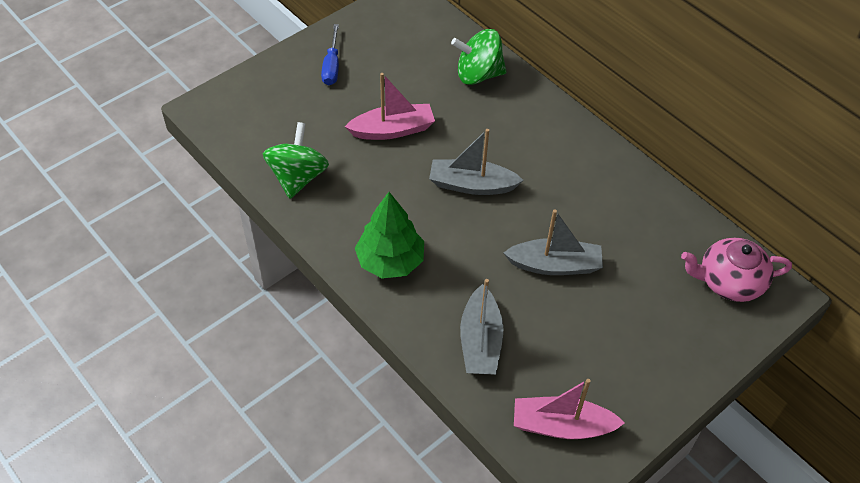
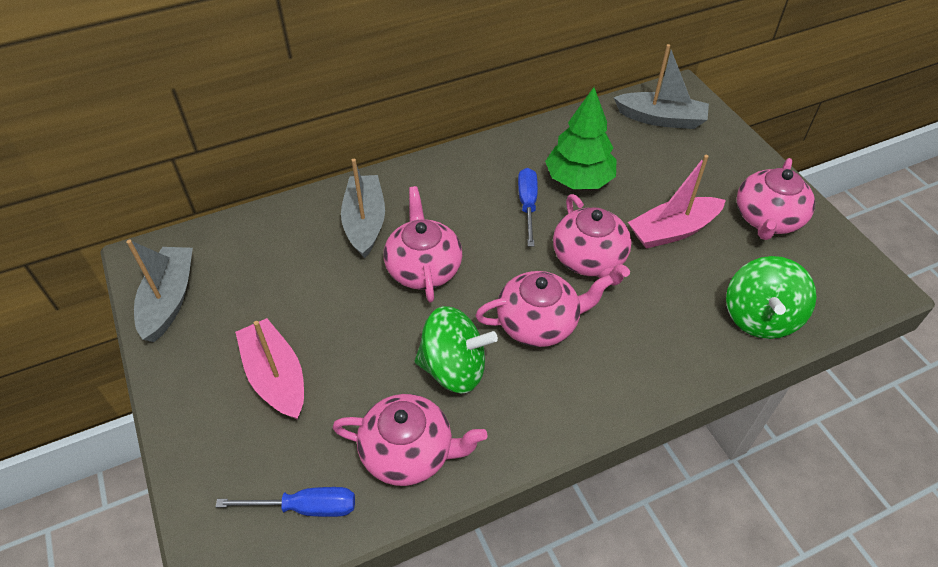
blue screwdriver: 1 -> 2
pink teapot: 1 -> 5

